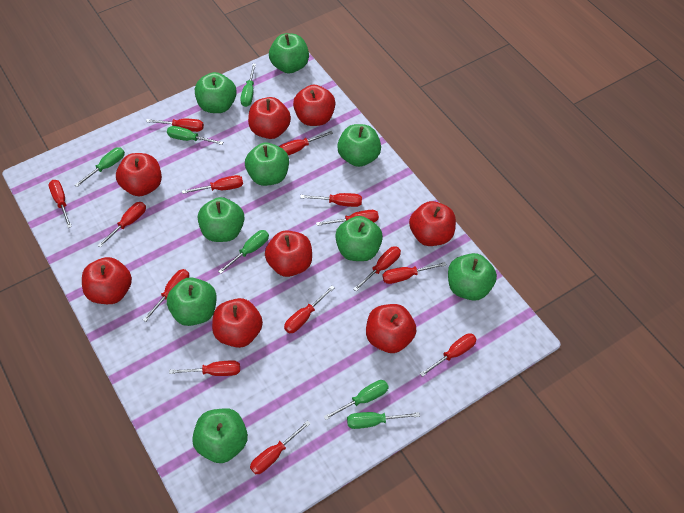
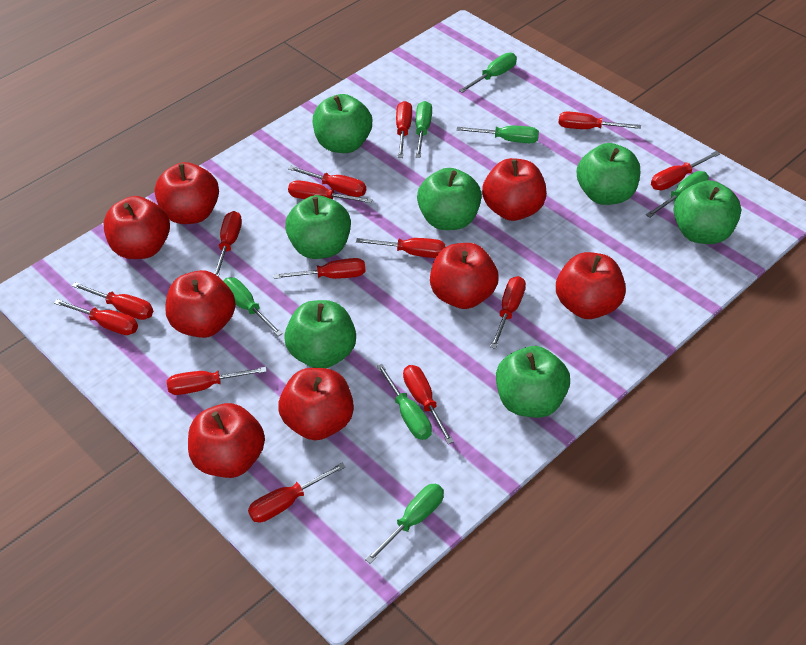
green apple: 9 -> 7
green screwdriver: 6 -> 7

